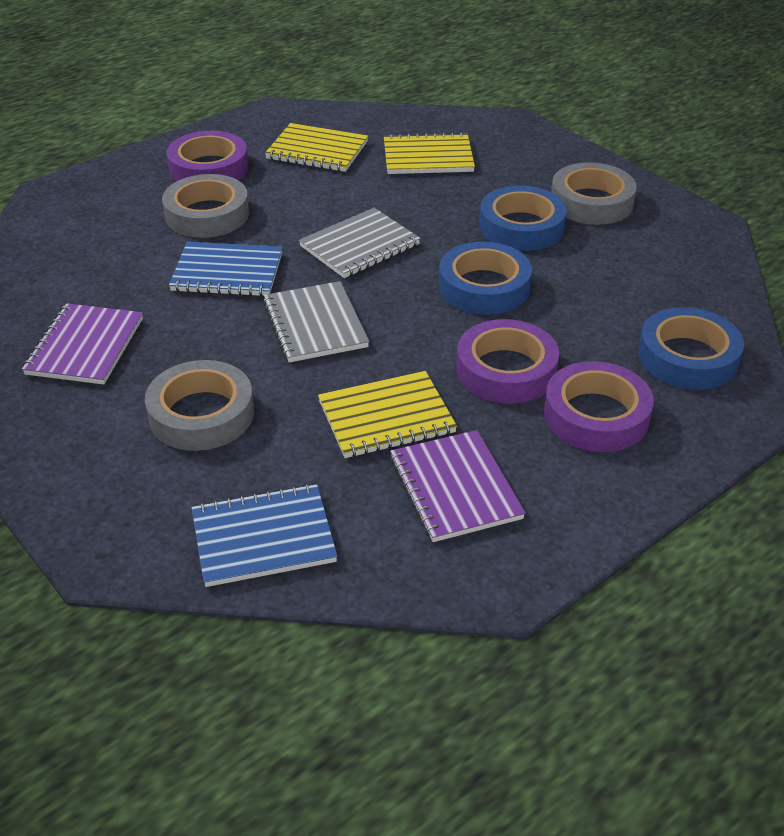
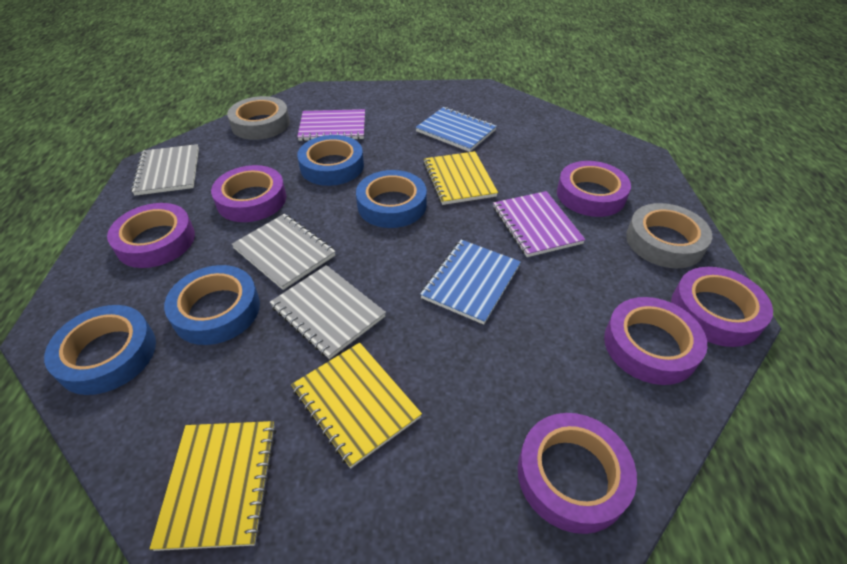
blue tape: 3 -> 4
grey notebook: 2 -> 3
grey tape: 3 -> 2
purple tape: 3 -> 6

